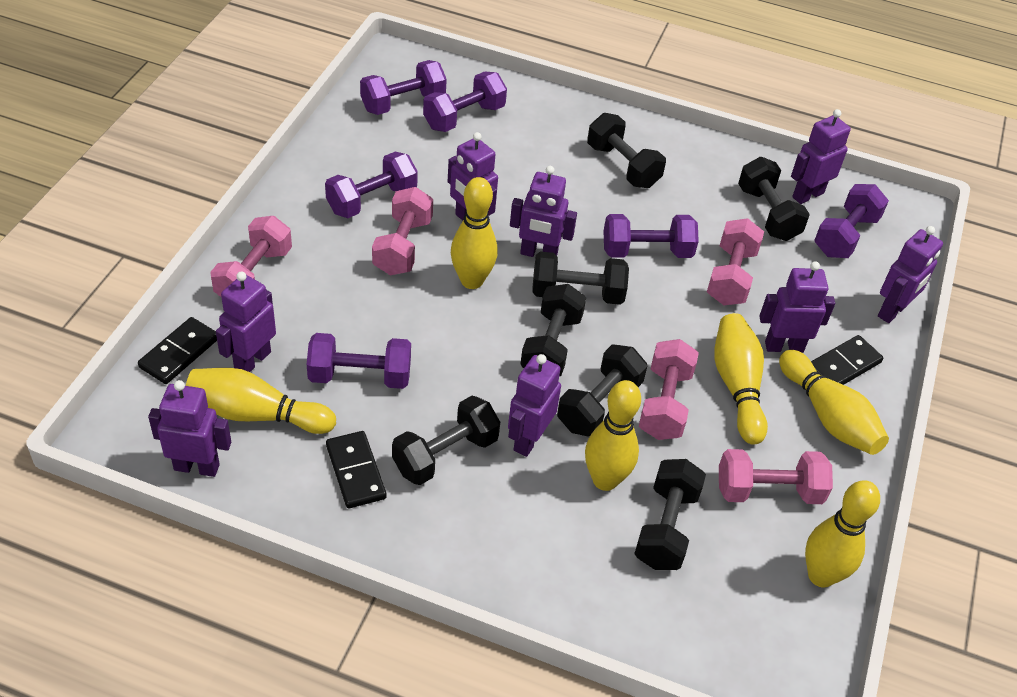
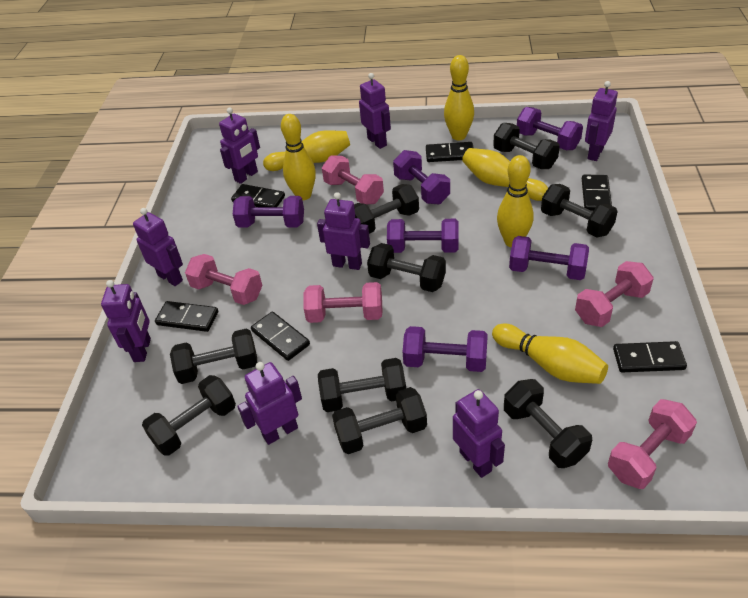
black domino: 3 -> 6
black dumbbell: 7 -> 9

